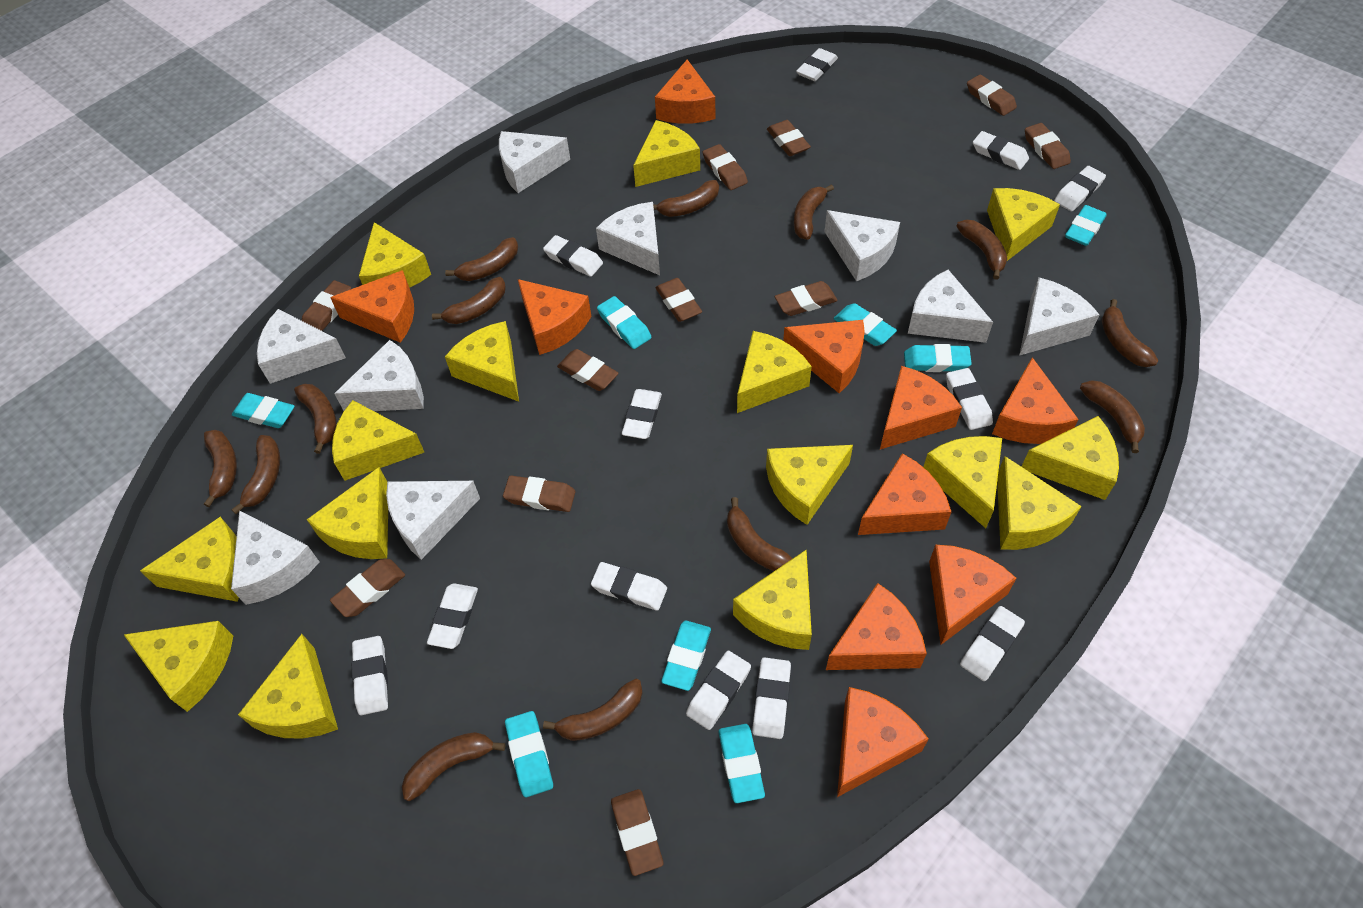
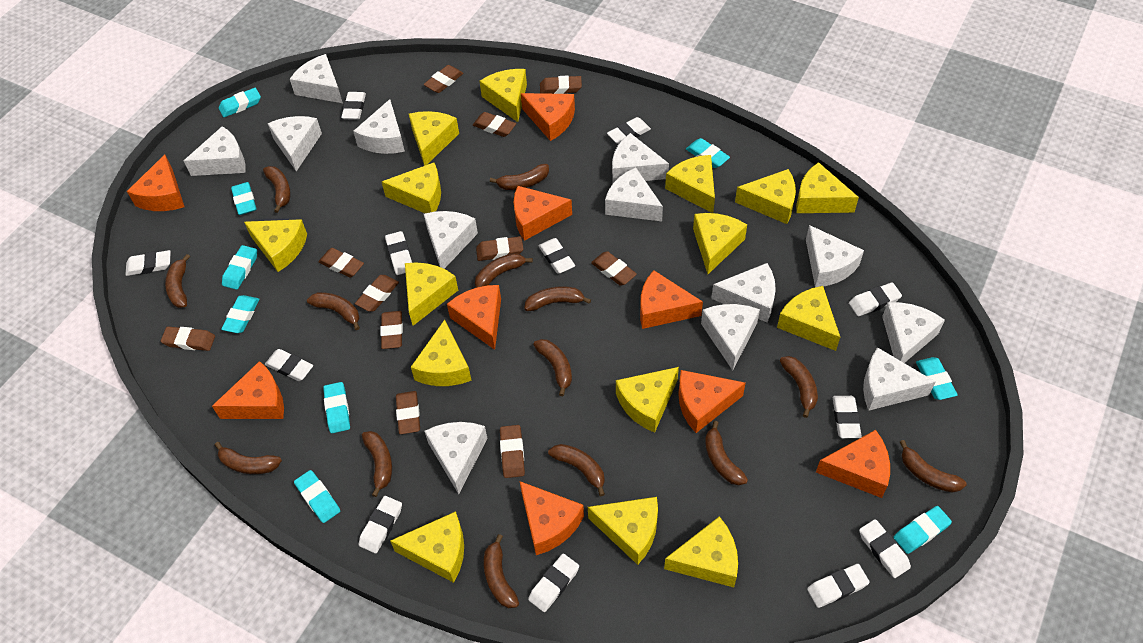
brown banana: 13 -> 14
orange cheese: 10 -> 9
turquoise eraser: 8 -> 9
white cheese: 9 -> 13

